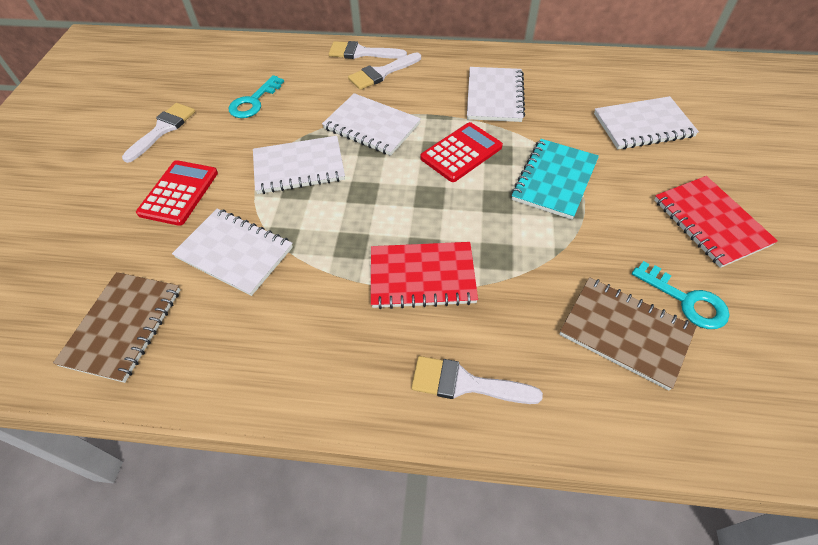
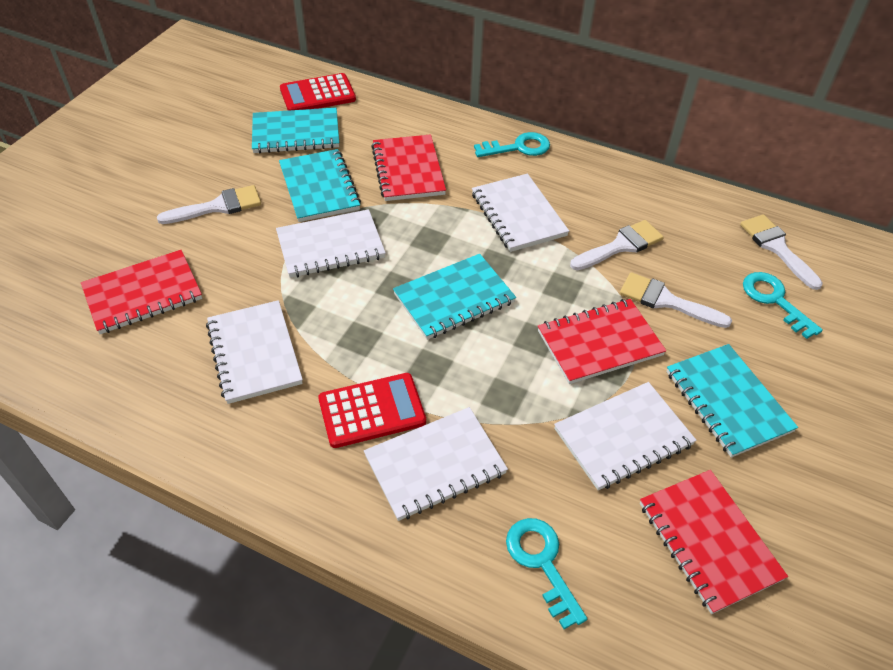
brown notebook: 2 -> 0
red notebook: 2 -> 4
turquoise key: 2 -> 3
turquoise notebook: 1 -> 4

